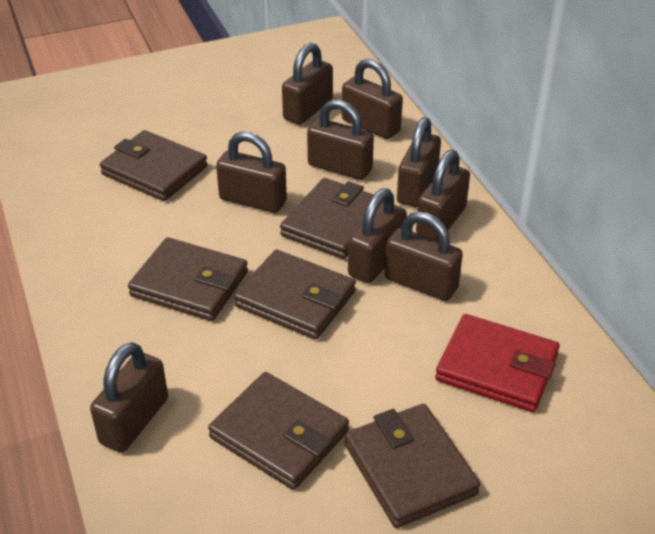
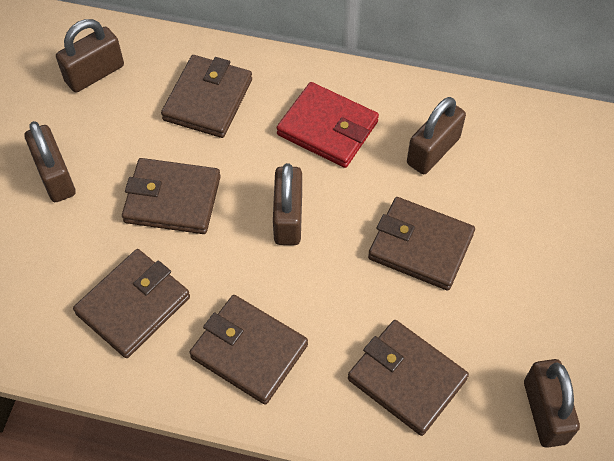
brown padlock: 9 -> 5

